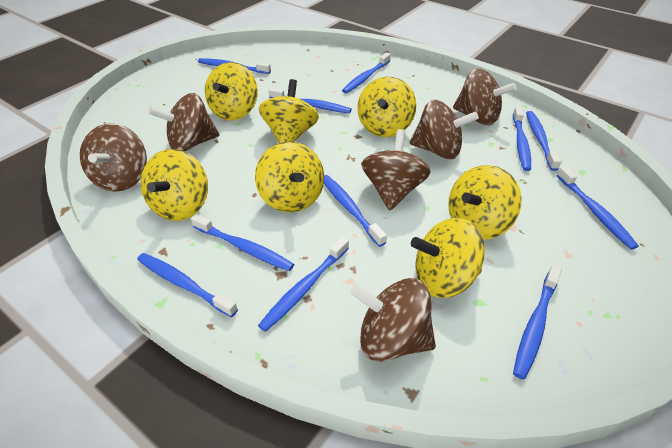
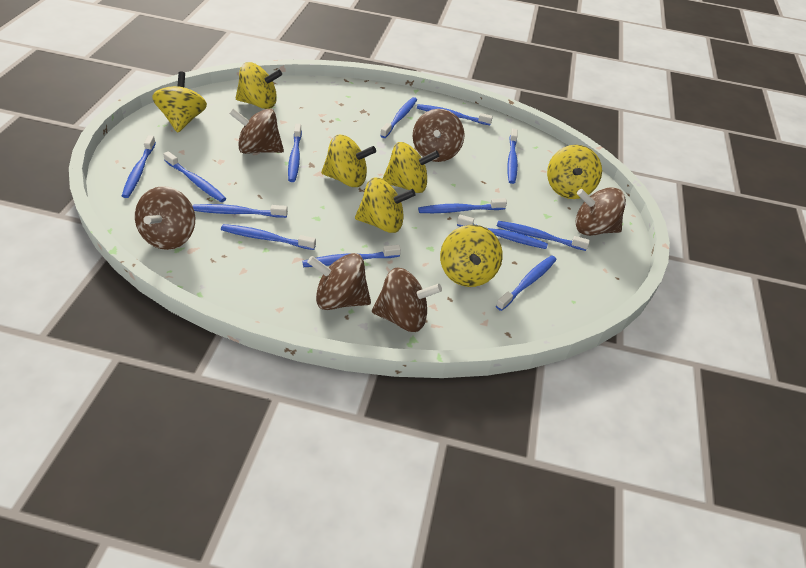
blue toothbrush: 11 -> 13

